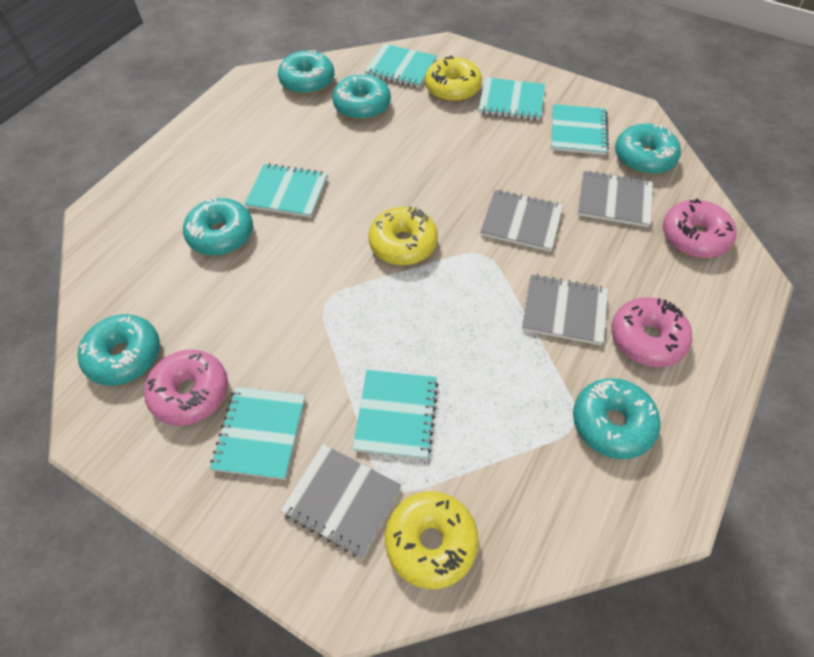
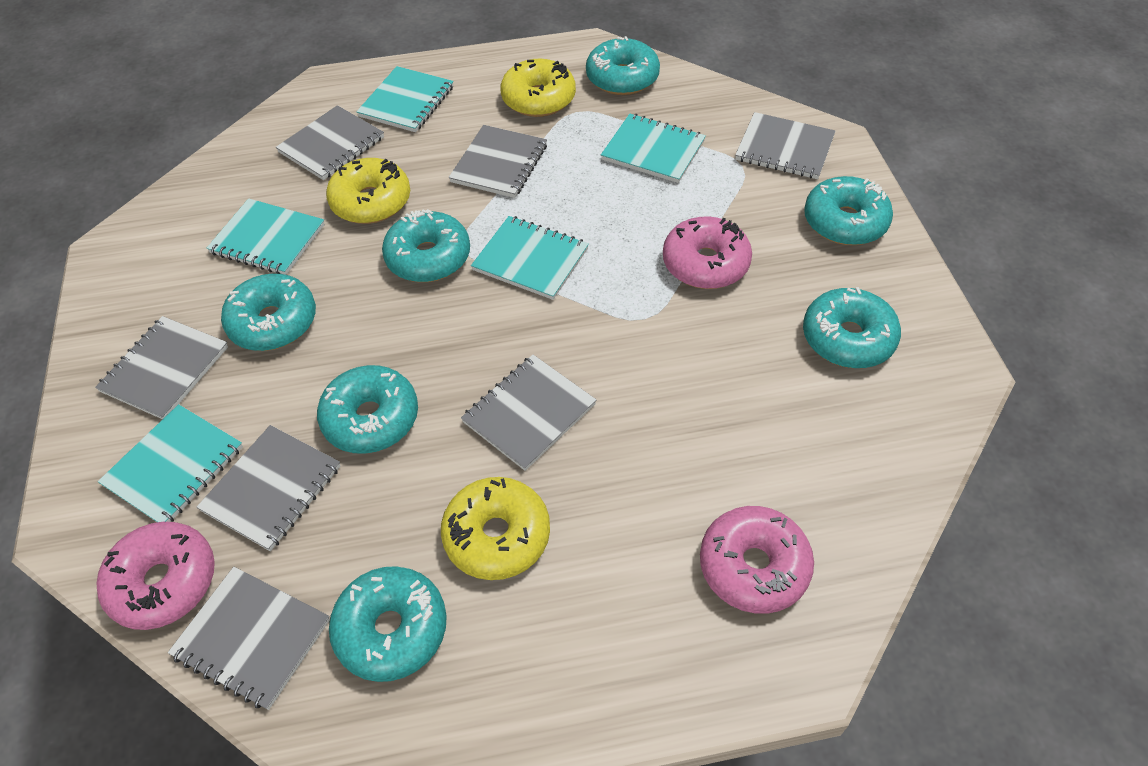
grey notebook: 4 -> 7
turquoise donut: 6 -> 7
turquoise notebook: 6 -> 5

